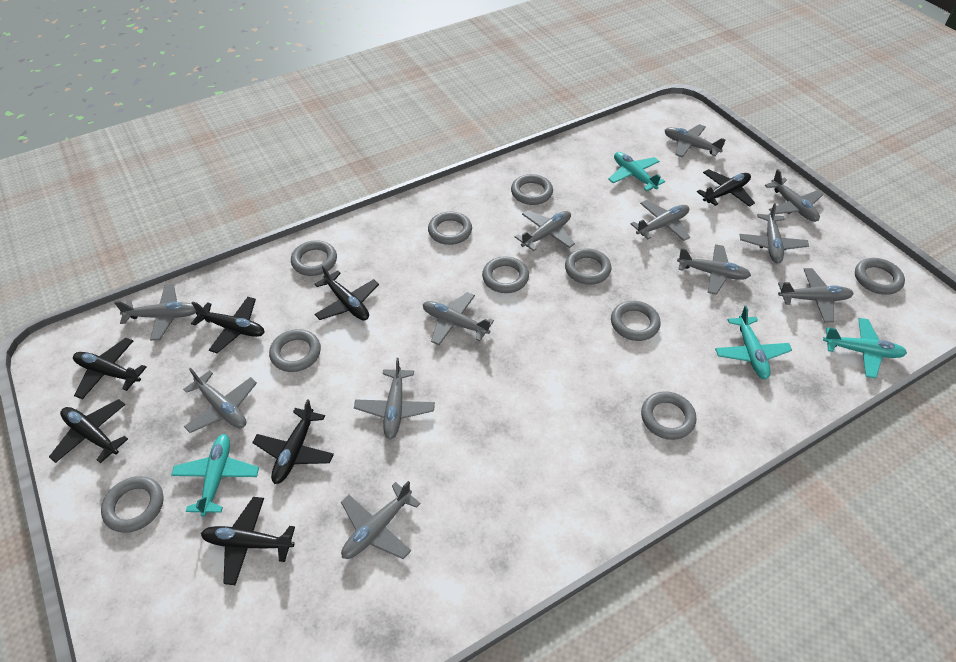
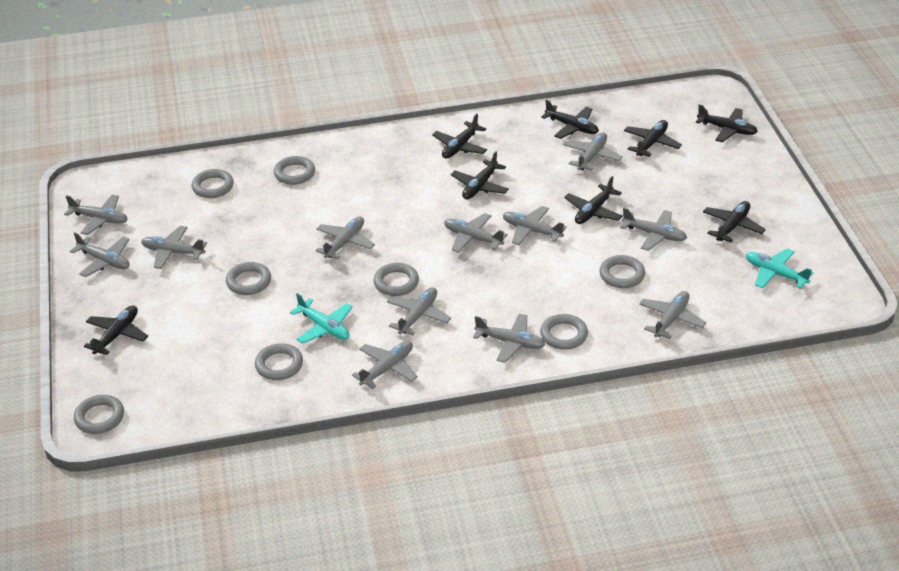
black plane: 7 -> 8
grey ring: 10 -> 8
turquoise plane: 4 -> 2

